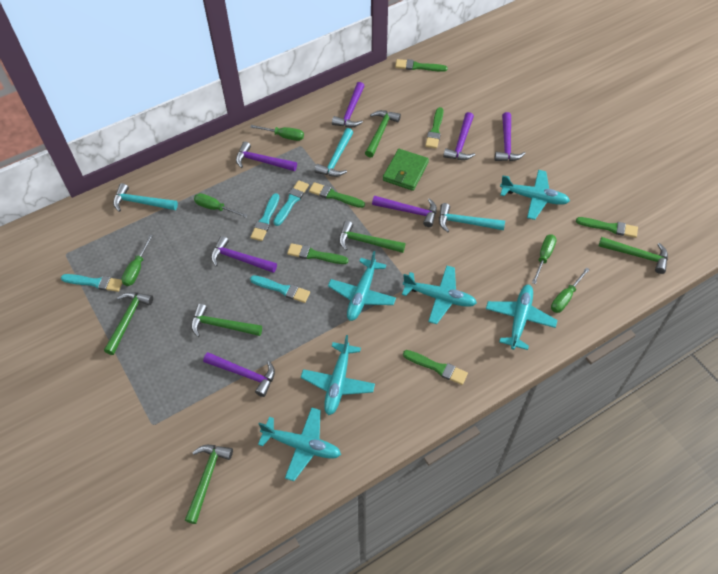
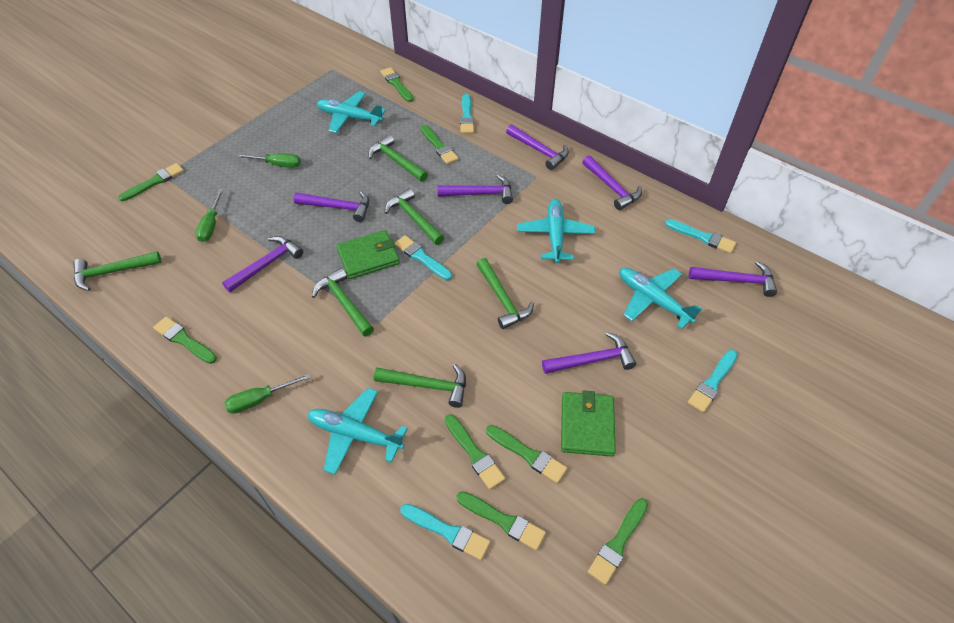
green brush: 6 -> 8
green screwdriver: 5 -> 3
green wallet: 1 -> 2
turquoise brush: 4 -> 5
turquoise hammer: 3 -> 0
turquoise plane: 6 -> 4

